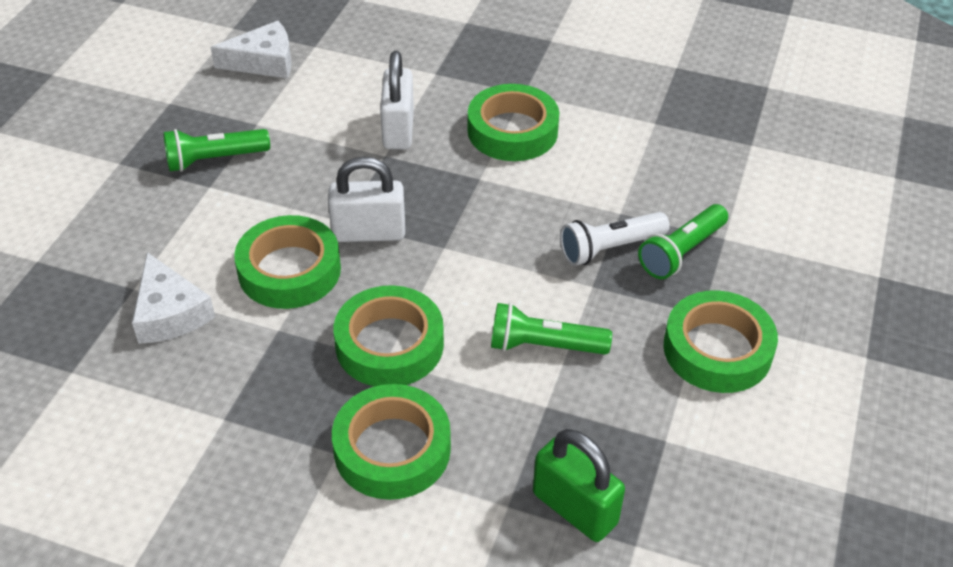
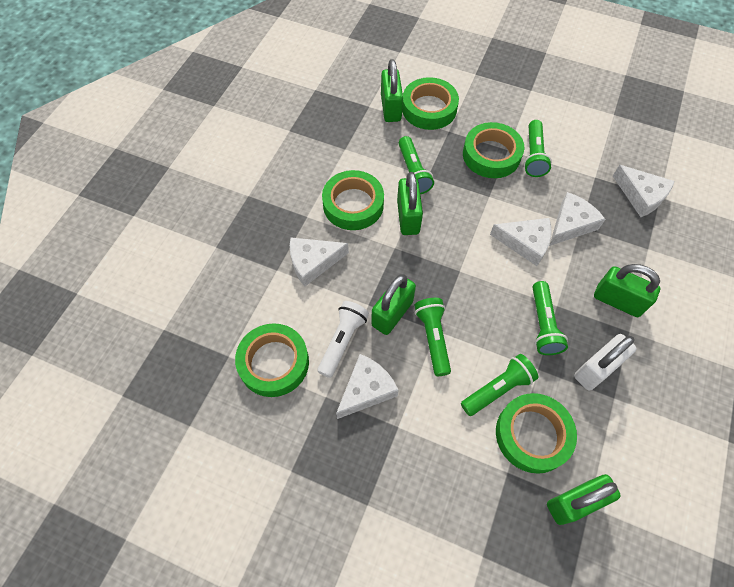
green flashlight: 3 -> 5
green padlock: 1 -> 5
white cheese: 2 -> 5
white padlock: 2 -> 1

